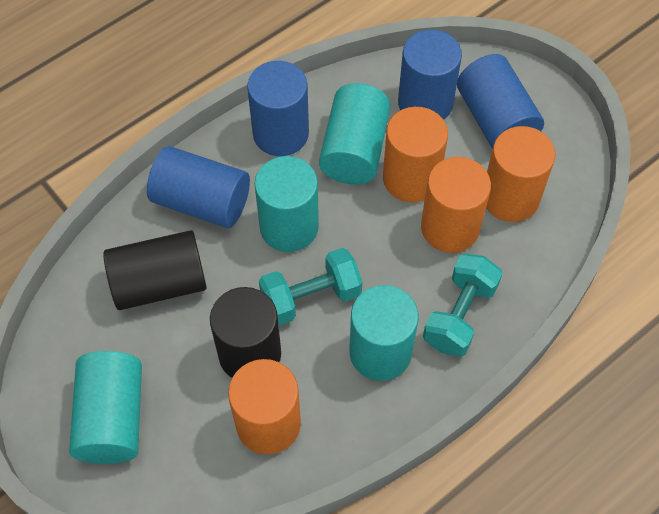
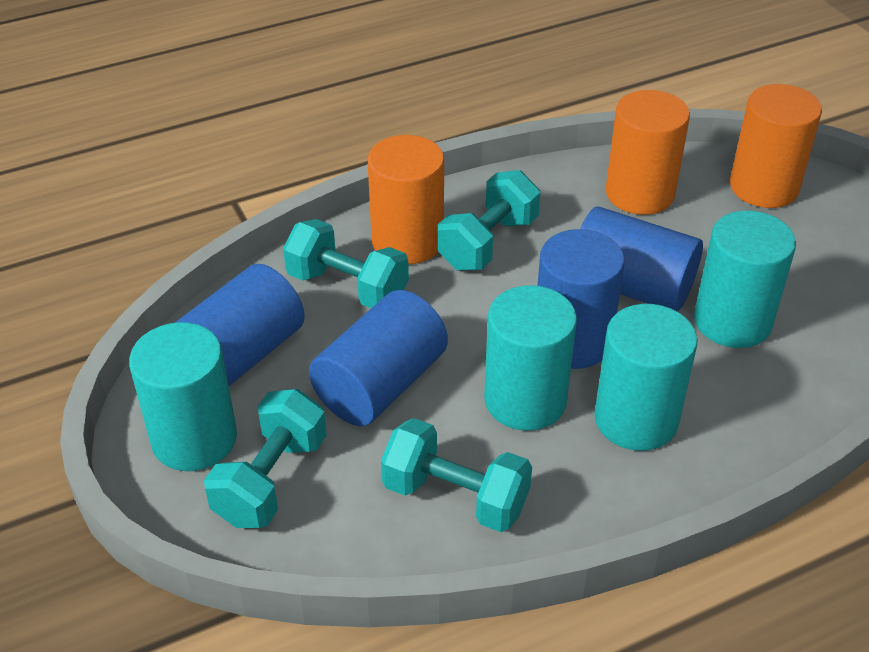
black cylinder: 2 -> 0
orange cylinder: 4 -> 3
turquoise dumbbell: 2 -> 4

